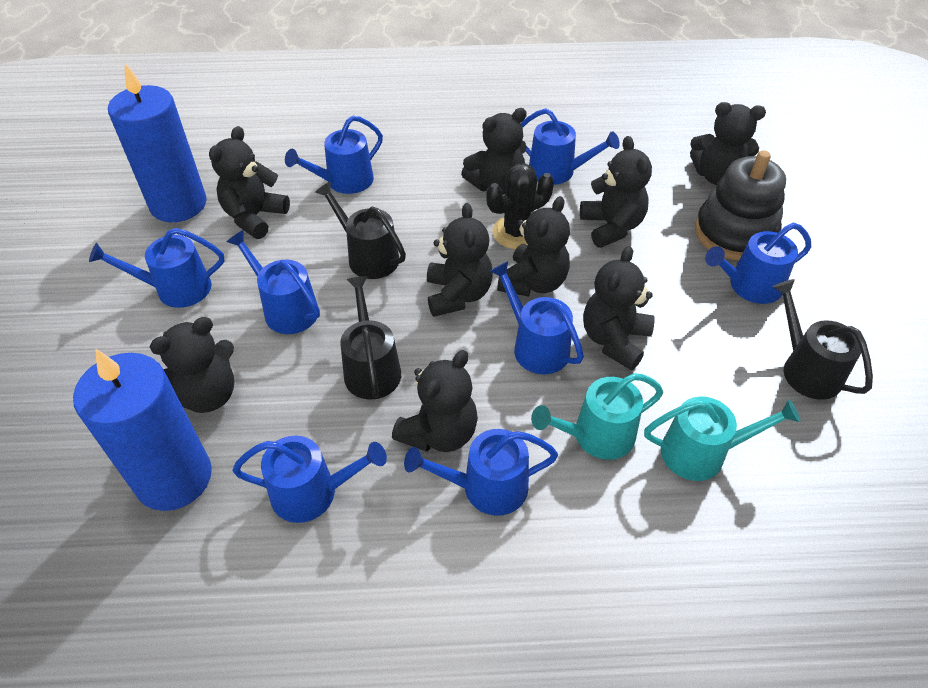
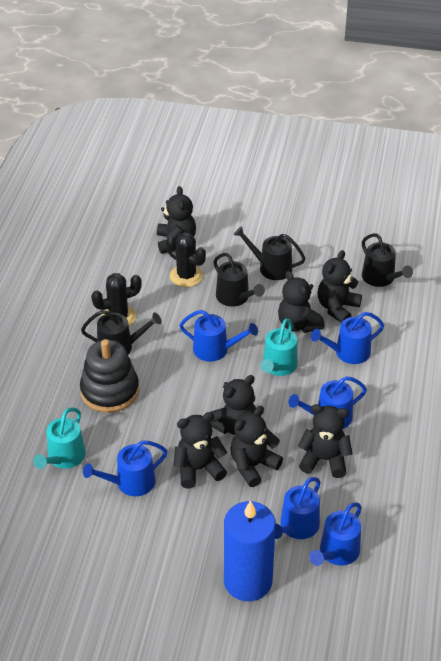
black cactus: 1 -> 2
black teddy bear: 9 -> 7
black watering can: 3 -> 4
blue candle: 2 -> 1
blue watering can: 8 -> 6

